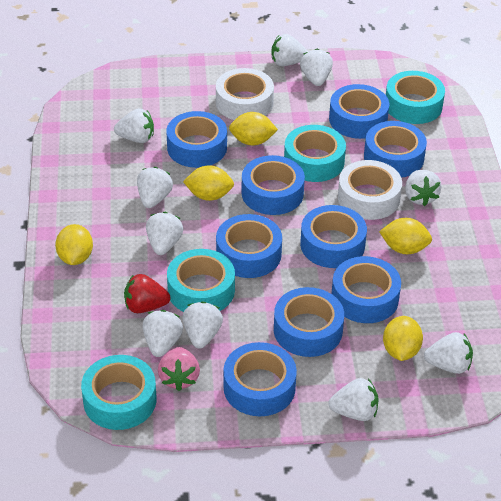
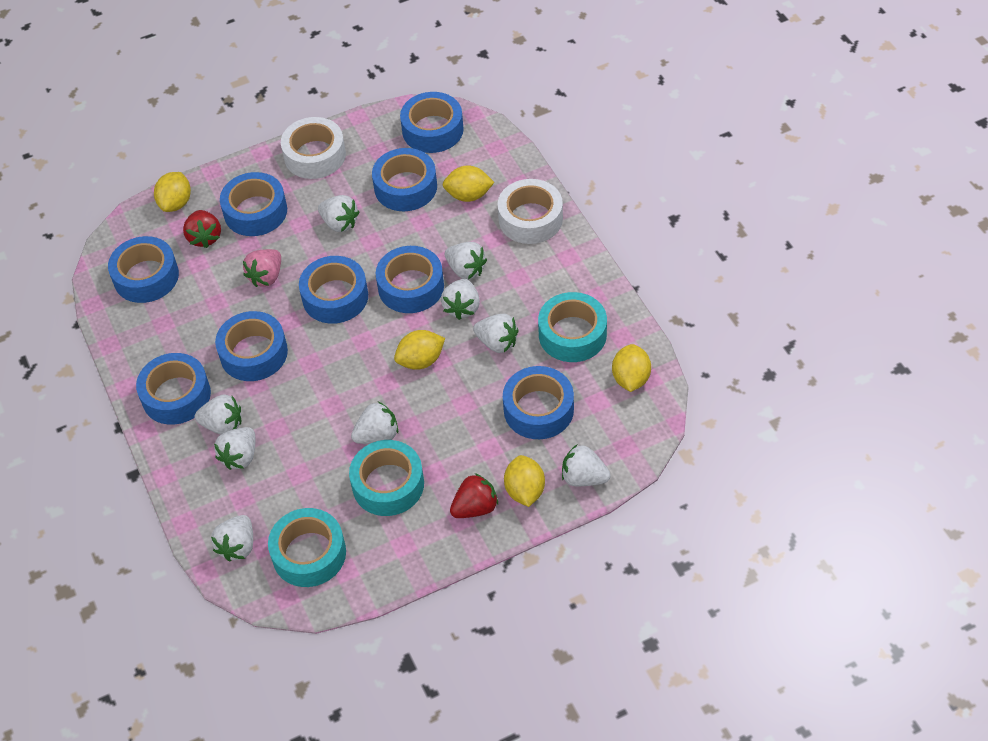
red strawberry: 1 -> 2
turquoise tape: 4 -> 3
white strawberry: 10 -> 9

